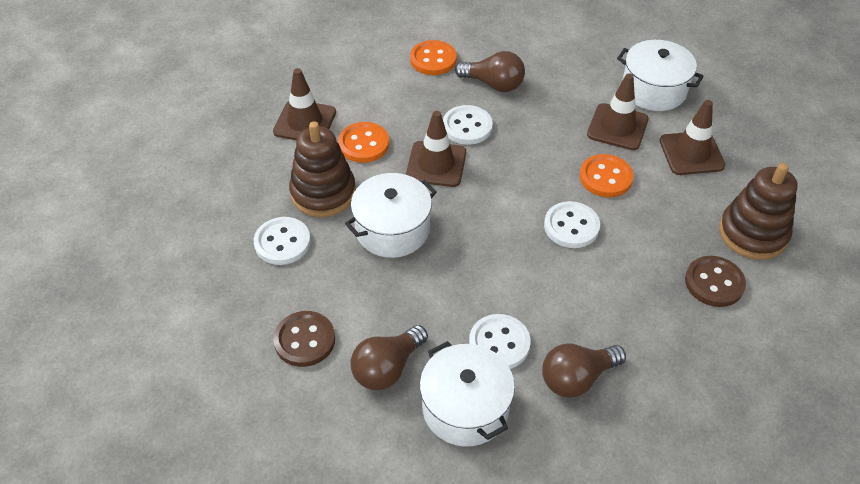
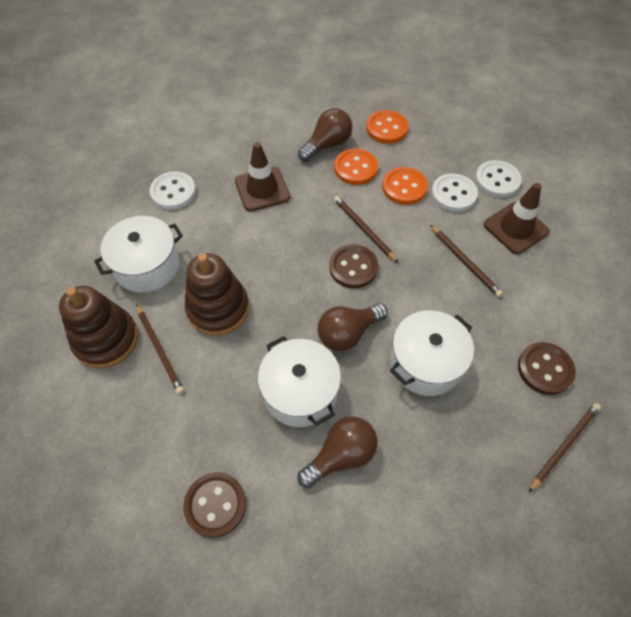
brown button: 2 -> 3
brown pencil: 0 -> 4
brown traffic cone: 4 -> 2
white button: 4 -> 3

